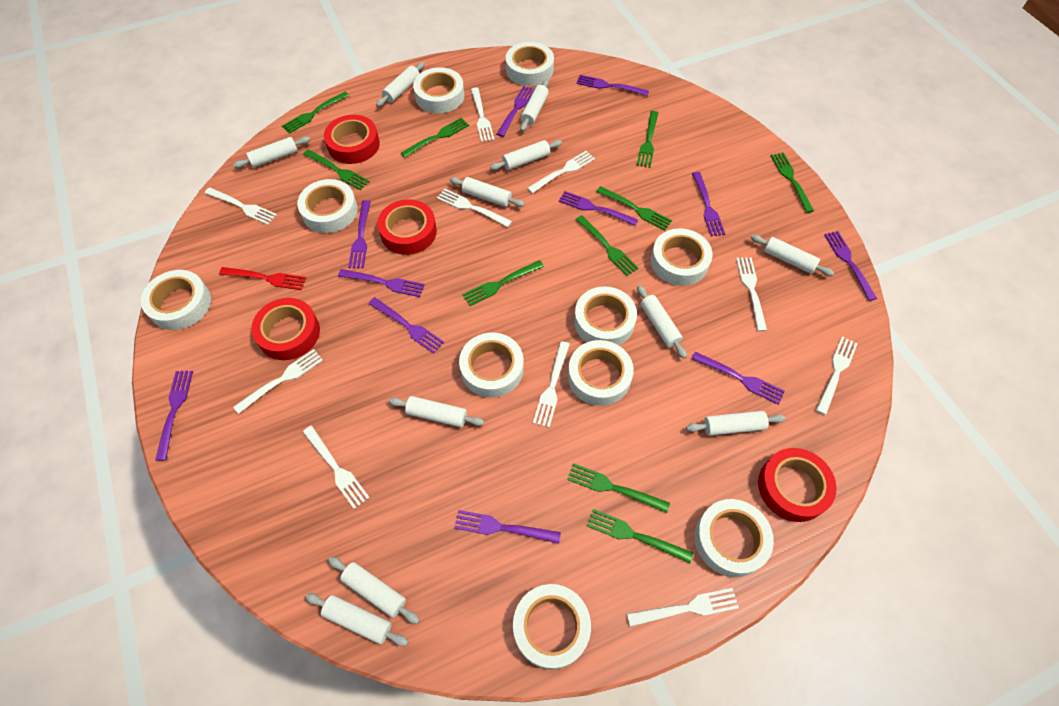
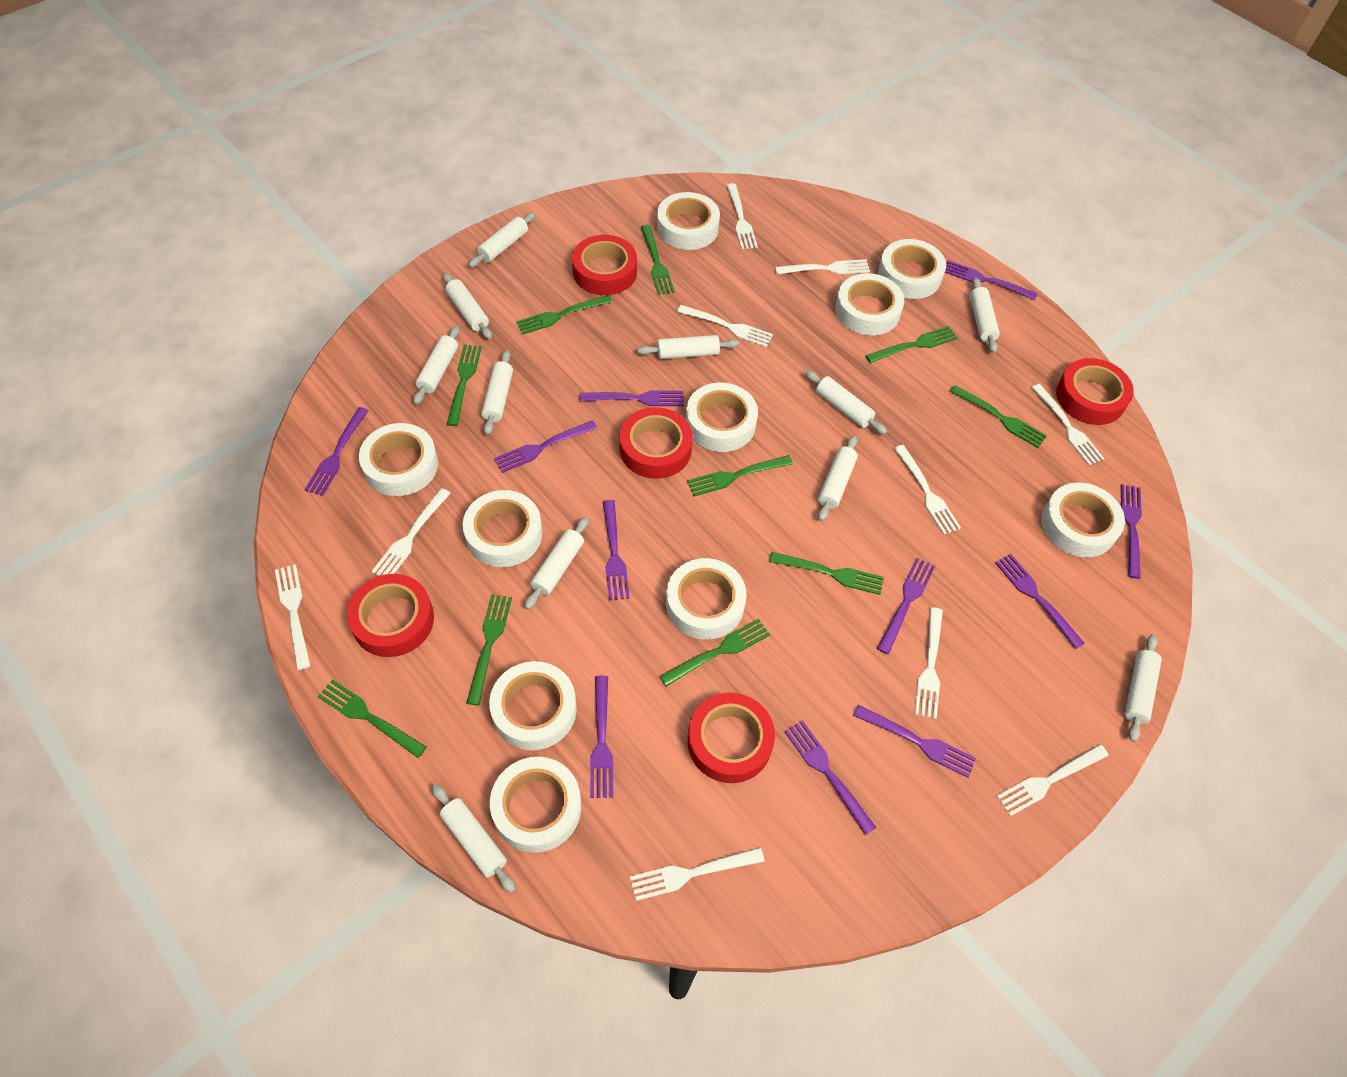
red fork: 1 -> 0
red tape: 4 -> 5

